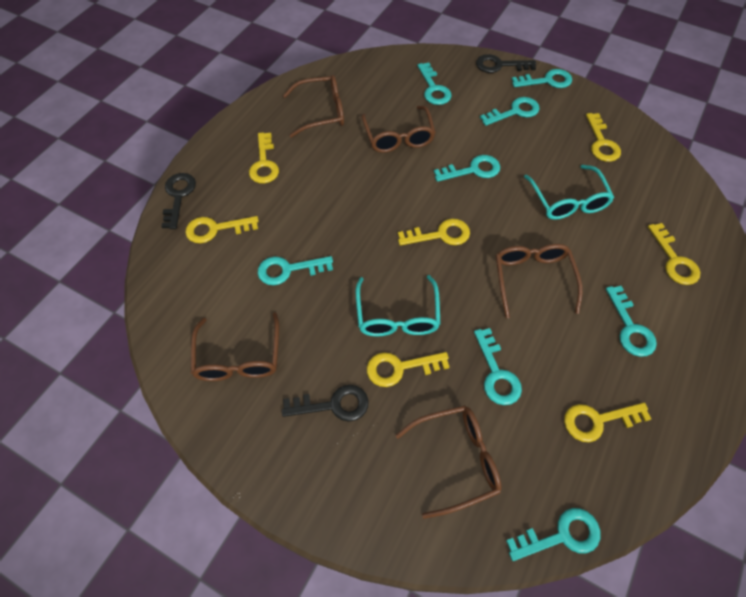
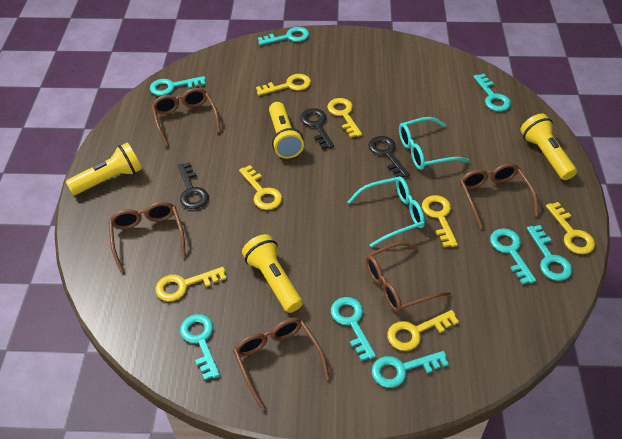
yellow flashlight: 0 -> 4

